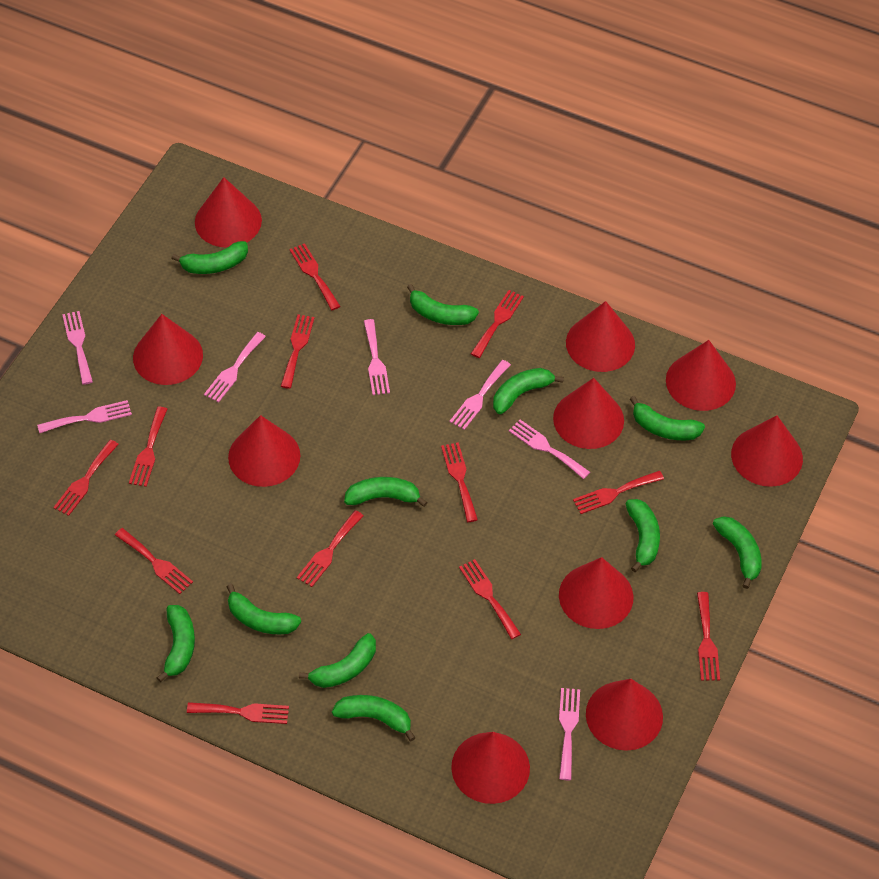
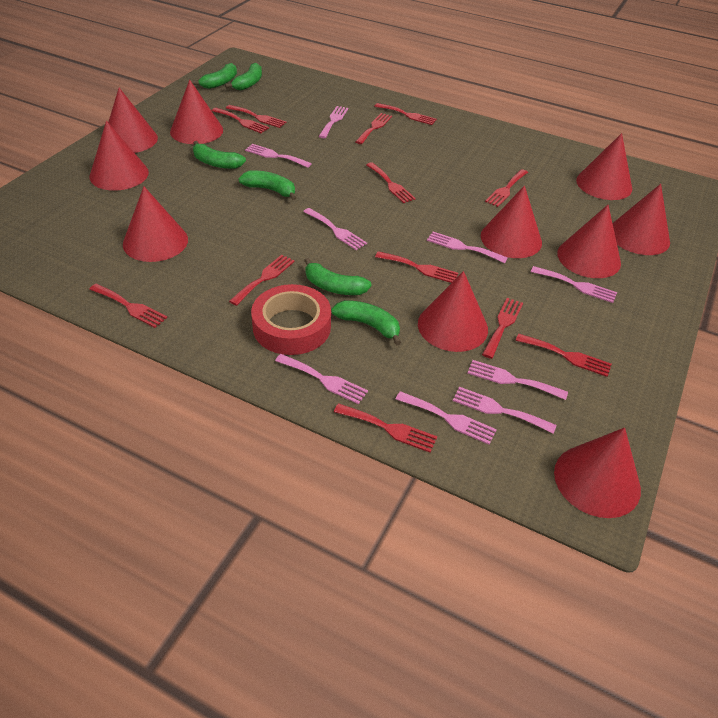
green banana: 11 -> 6
pink fork: 7 -> 9
red tape: 0 -> 1

